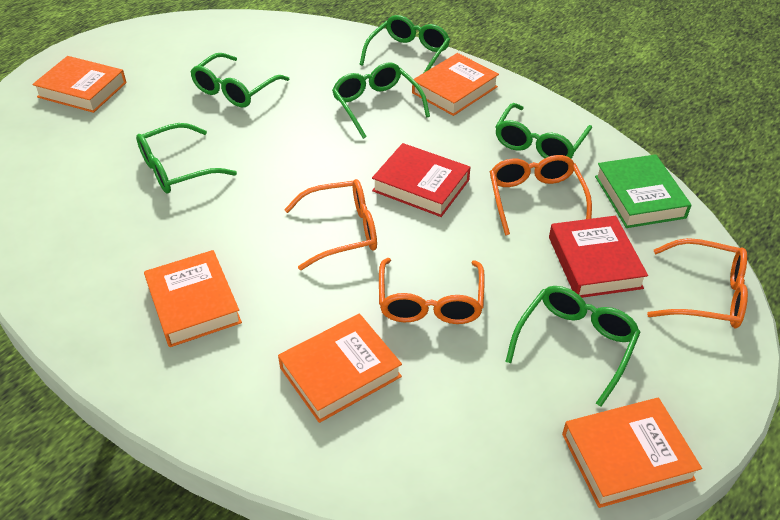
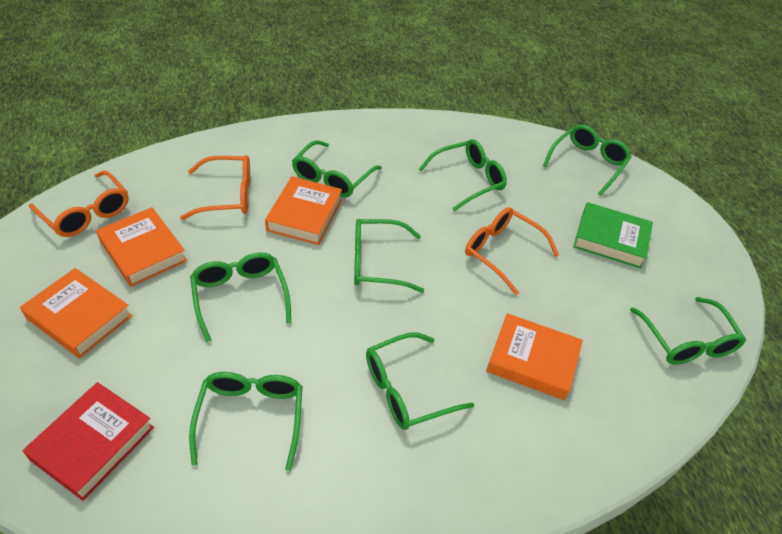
green glasses: 6 -> 8
orange book: 5 -> 4
orange glasses: 4 -> 3
red book: 2 -> 1

